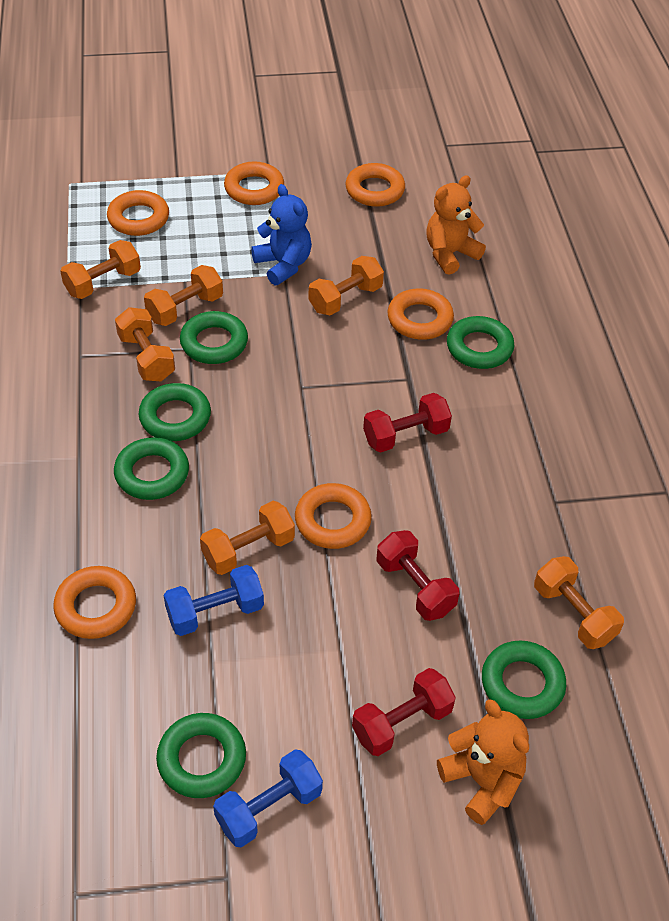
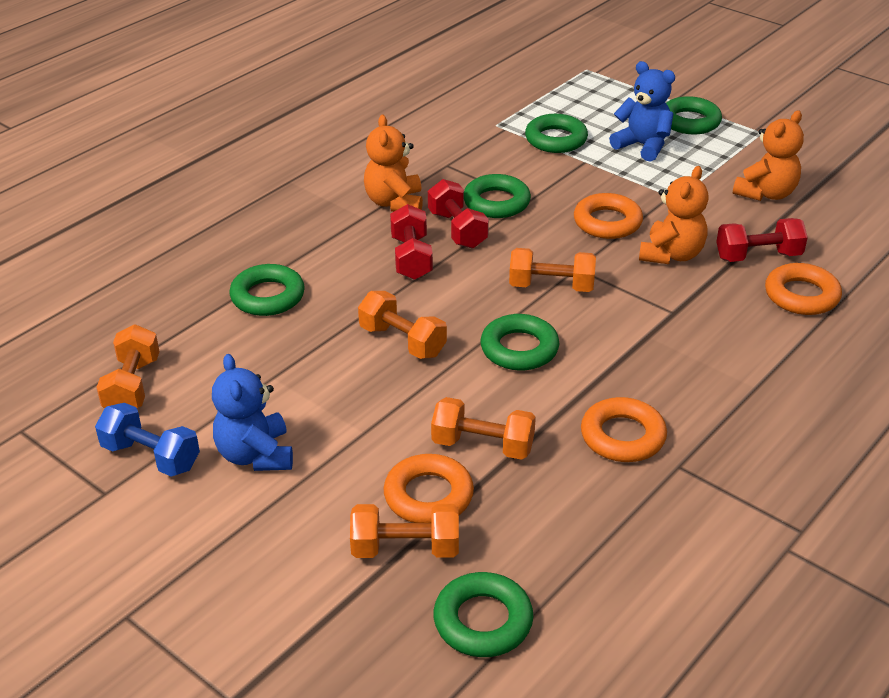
blue dumbbell: 2 -> 1
blue teddy bear: 1 -> 2
orange dumbbell: 6 -> 5
orange ring: 6 -> 4
orange teddy bear: 2 -> 3

